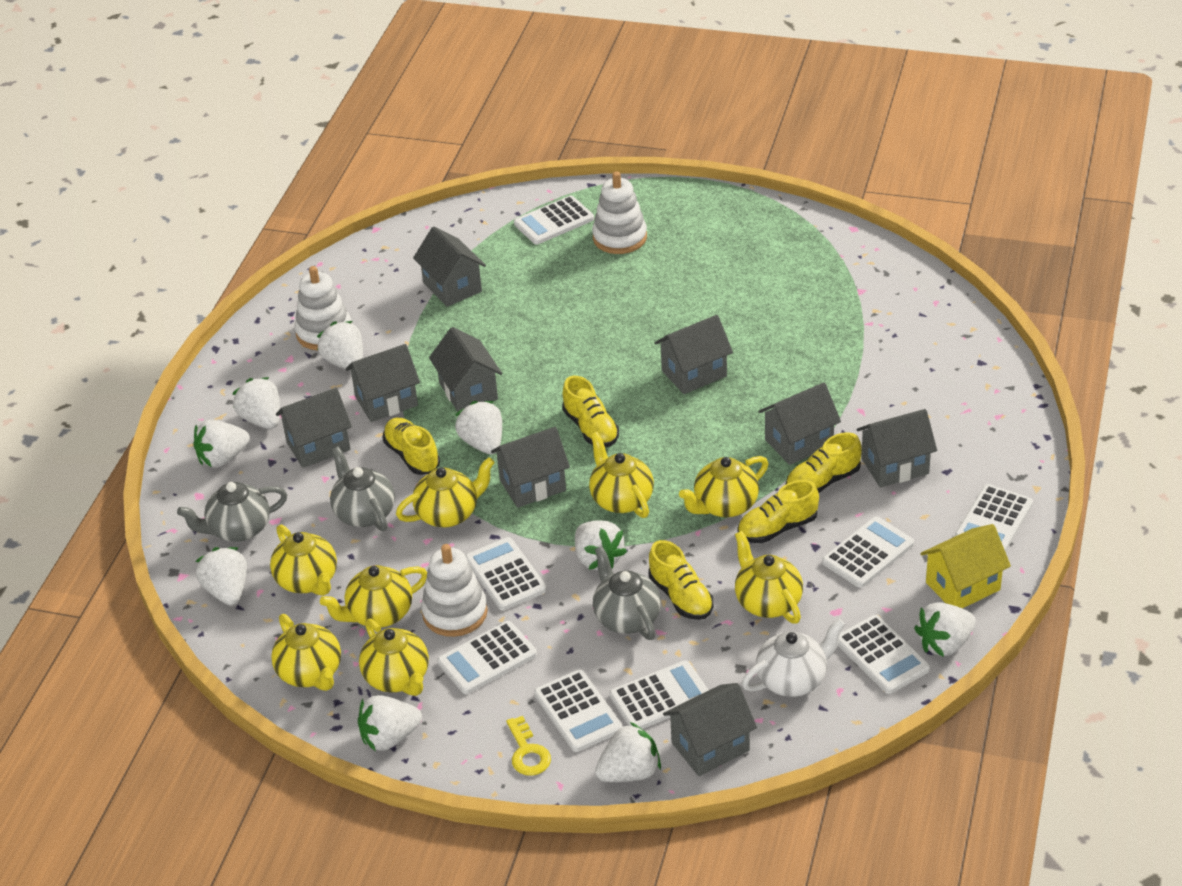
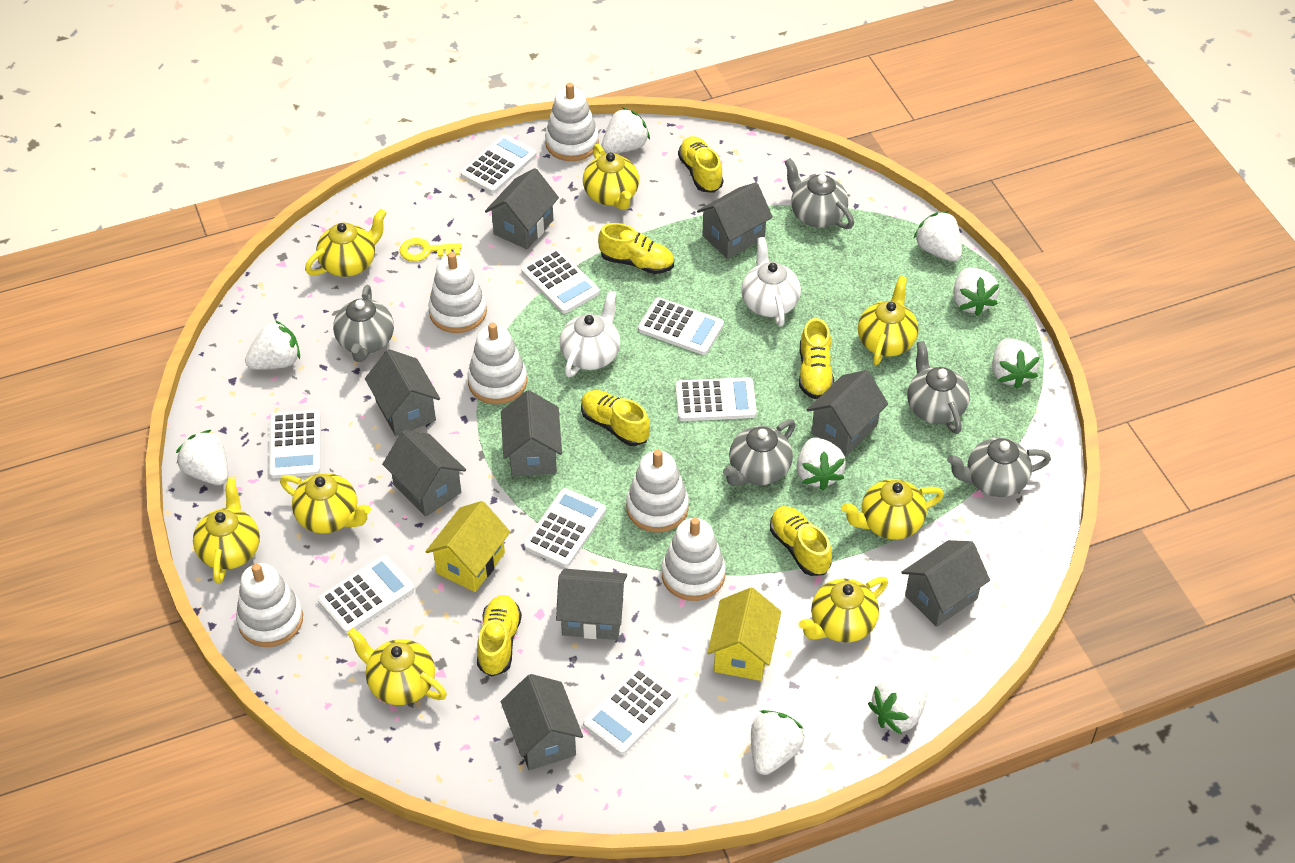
grey teapot: 3 -> 5
white stacking toy: 3 -> 6
white teapot: 1 -> 2
yellow house: 1 -> 2
yellow shoe: 5 -> 6

